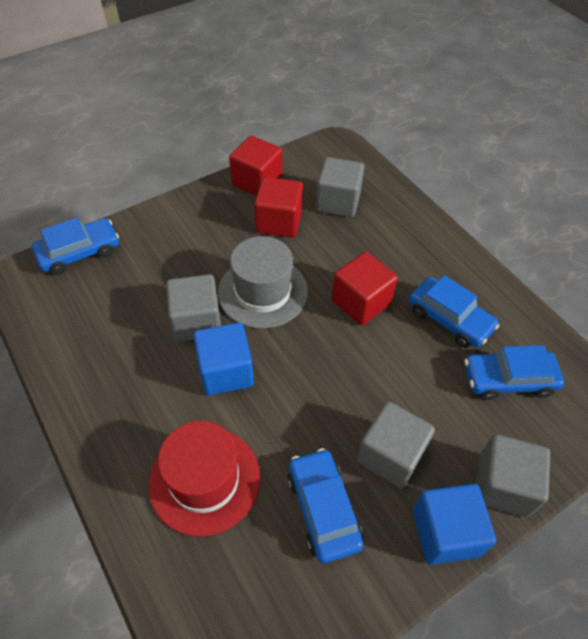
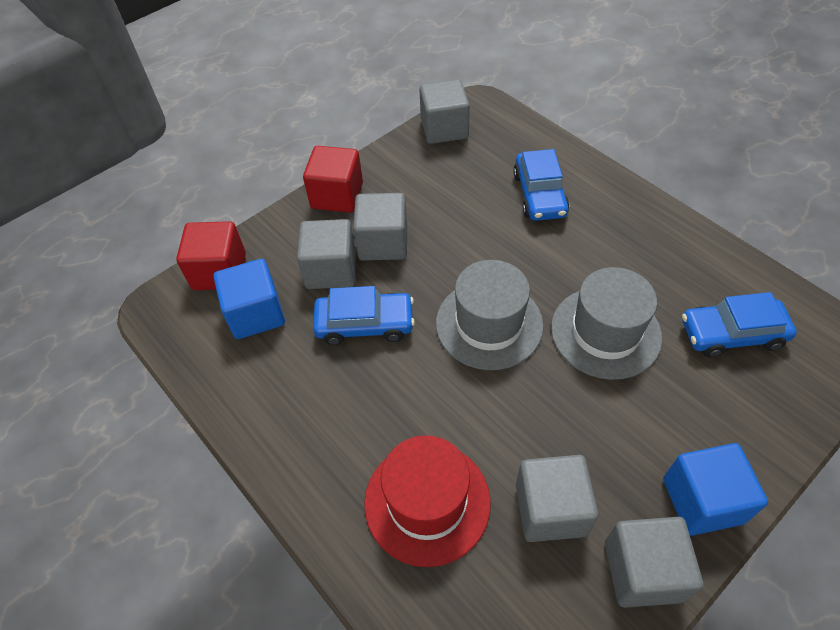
blue car: 4 -> 3
grey cube: 4 -> 5
grey hat: 1 -> 2
red cube: 3 -> 2

